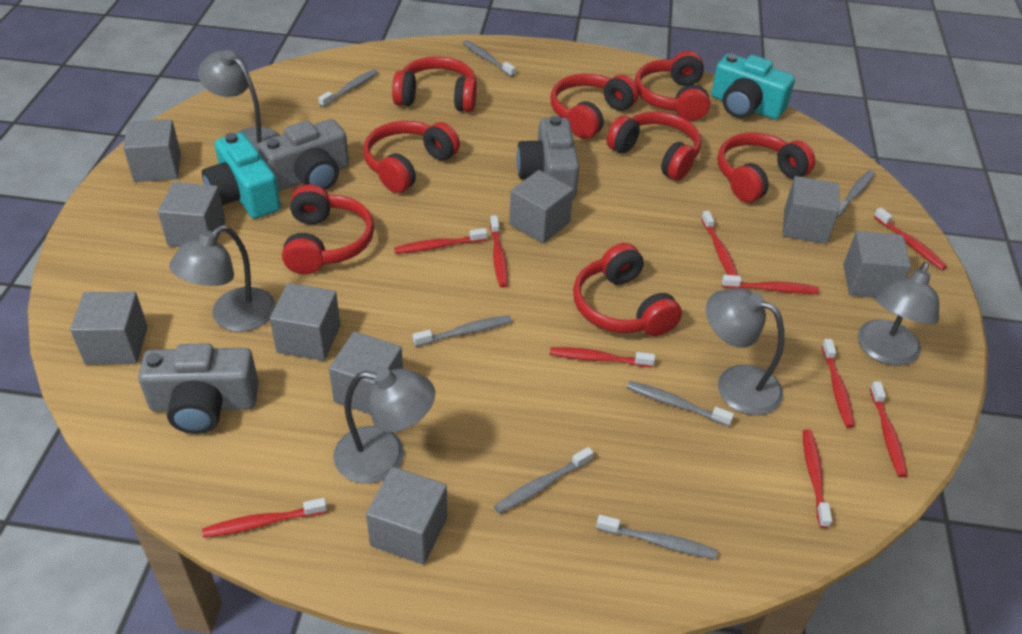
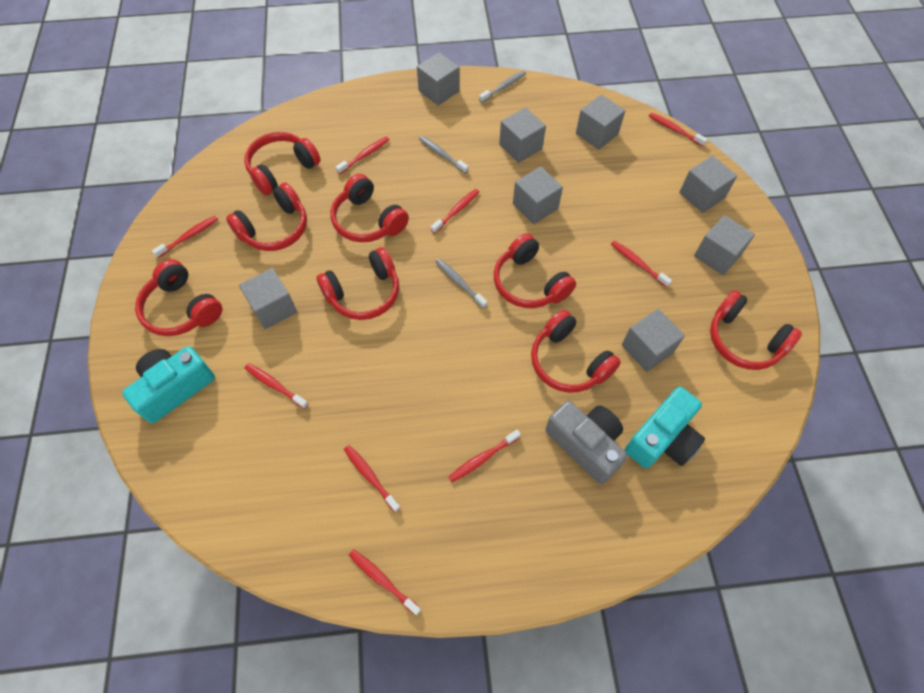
grey camera: 3 -> 1
grey cube: 9 -> 8
grey lamp: 5 -> 0
grey toothbrush: 7 -> 3
red toothbrush: 10 -> 9

